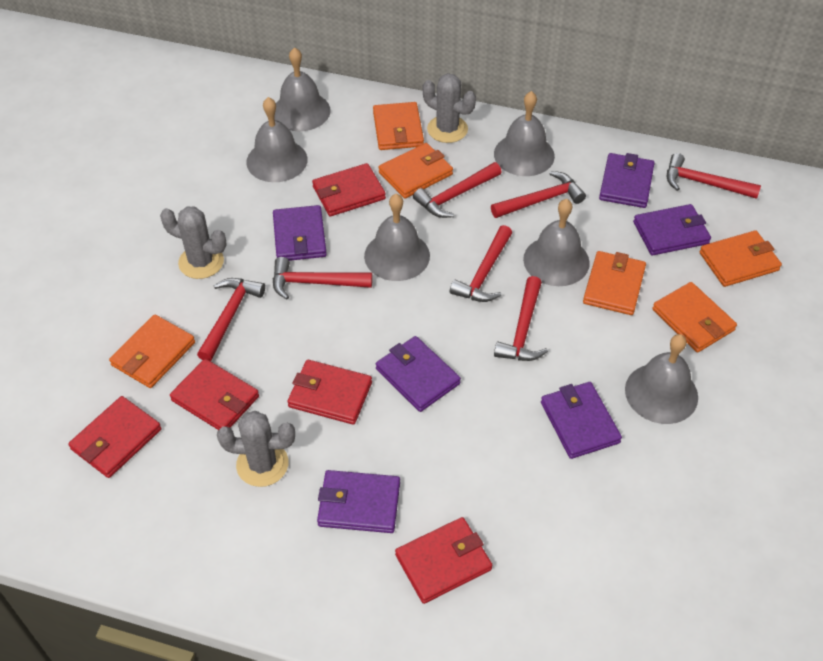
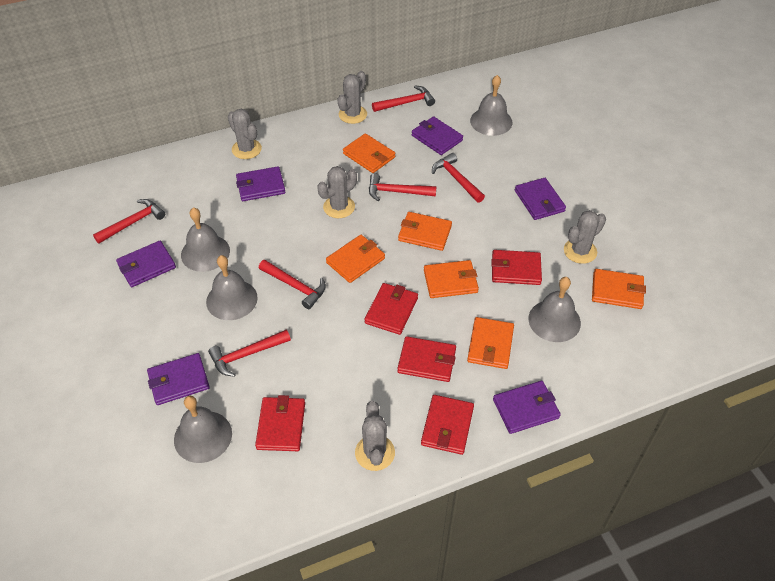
grey bell: 6 -> 5
grey cactus: 3 -> 5
red hammer: 7 -> 6

